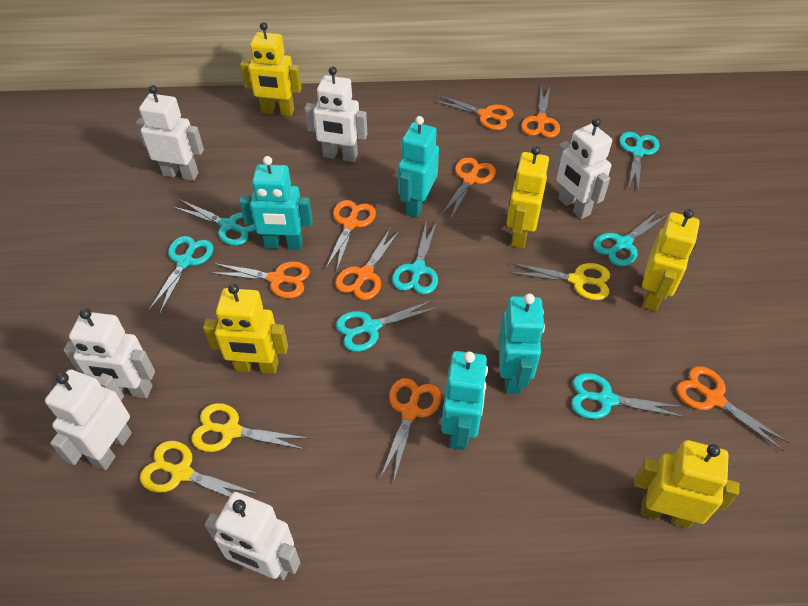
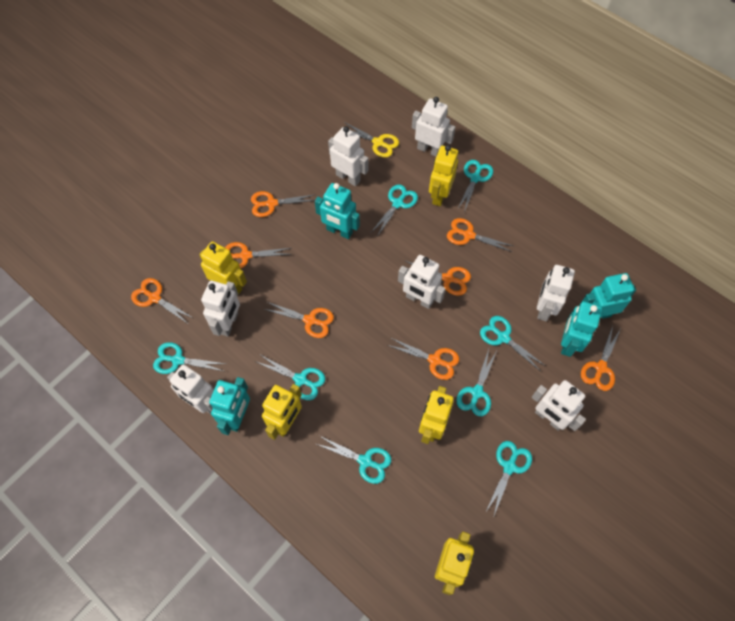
turquoise scissors: 7 -> 8
white robot: 6 -> 7
yellow scissors: 3 -> 1

